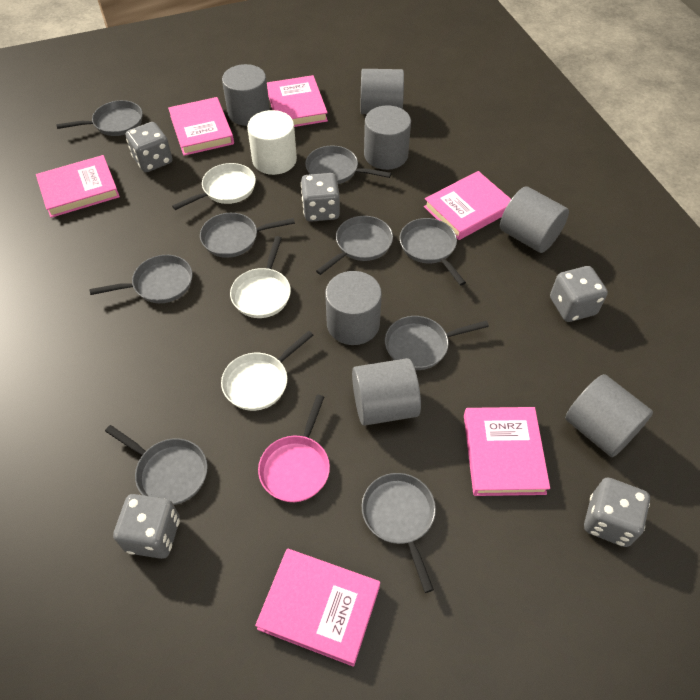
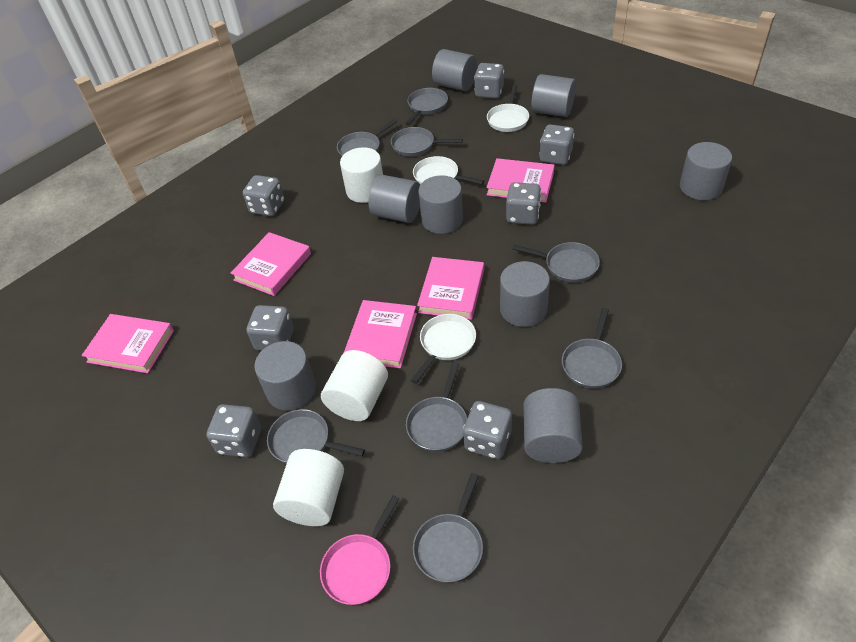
grey cylinder: 7 -> 8
grey dice: 5 -> 7
grey pan: 9 -> 8
pink book: 6 -> 5
white cylinder: 1 -> 3

